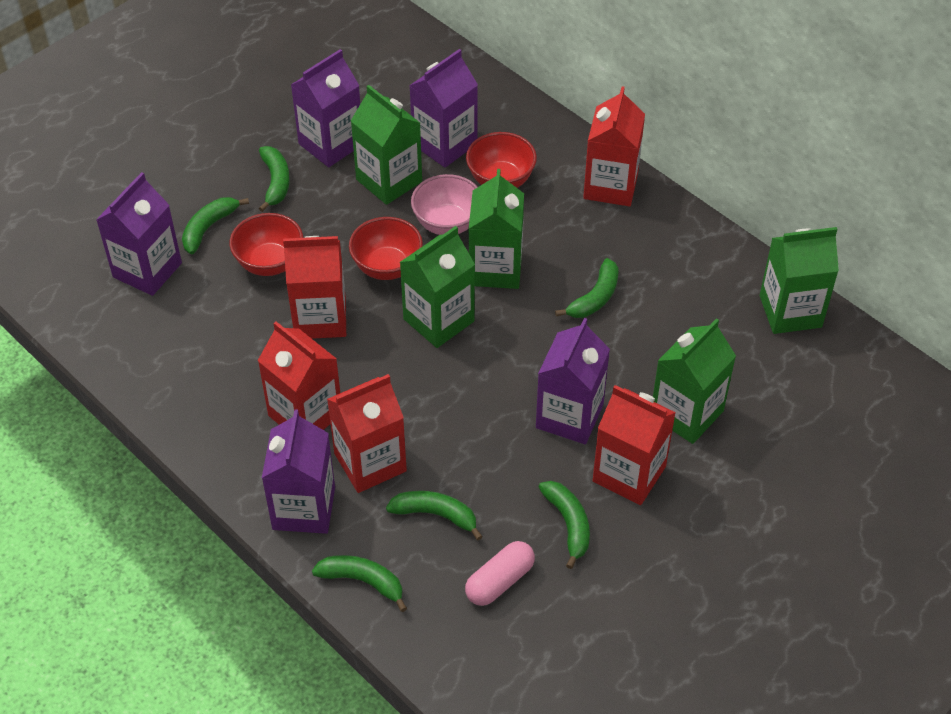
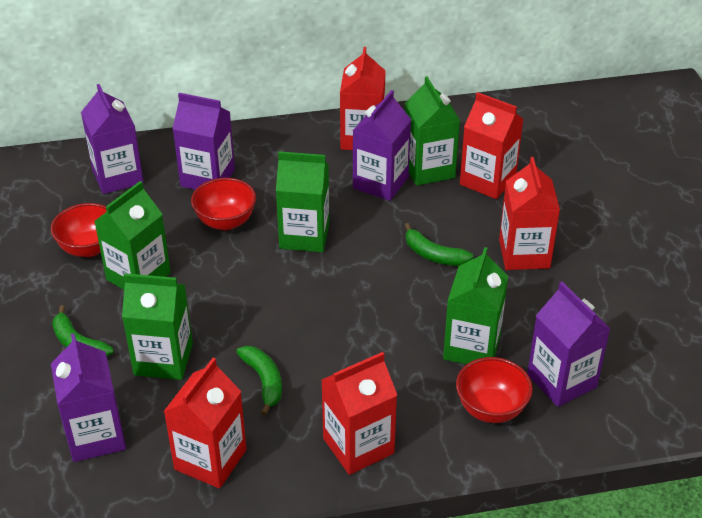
green banana: 6 -> 3
pink bowl: 1 -> 0
pink capsule: 1 -> 0

